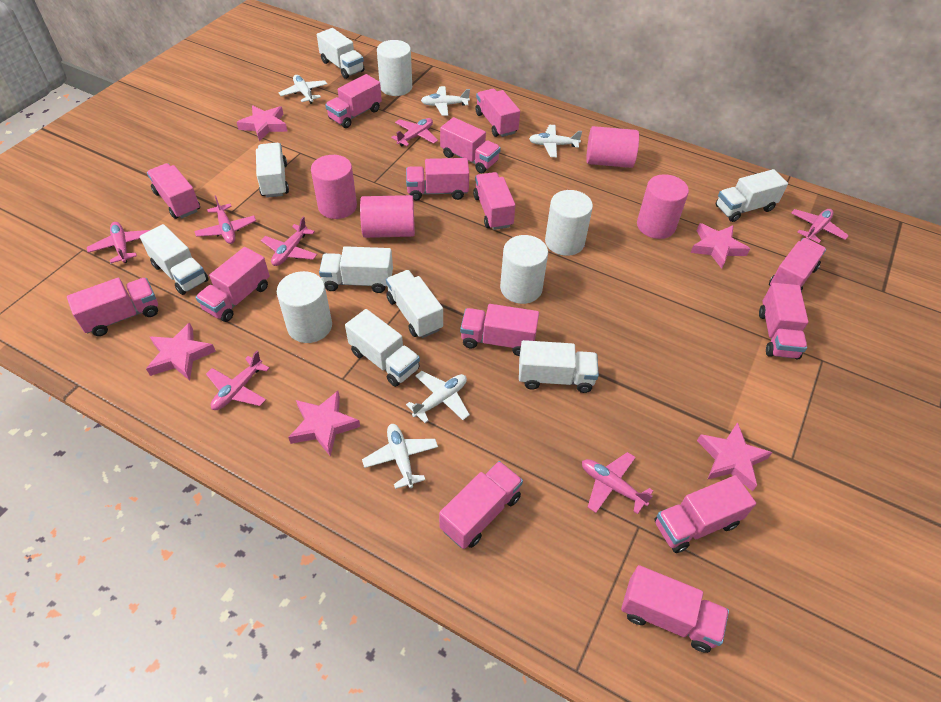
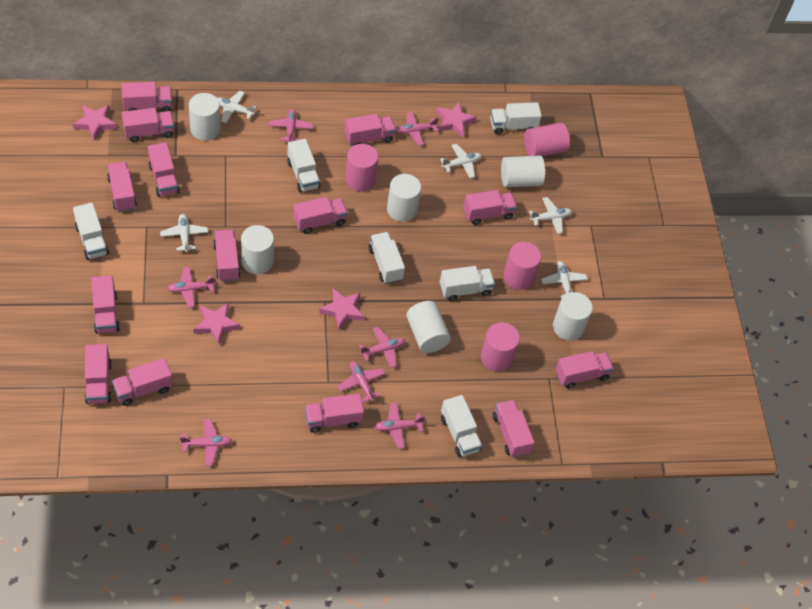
pink star: 5 -> 4
white cylinder: 4 -> 6
white truck: 8 -> 6

